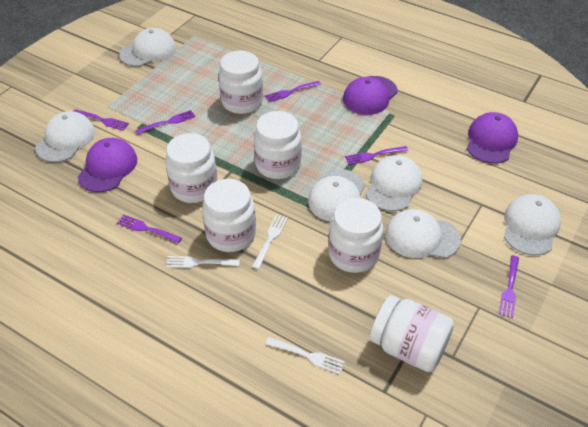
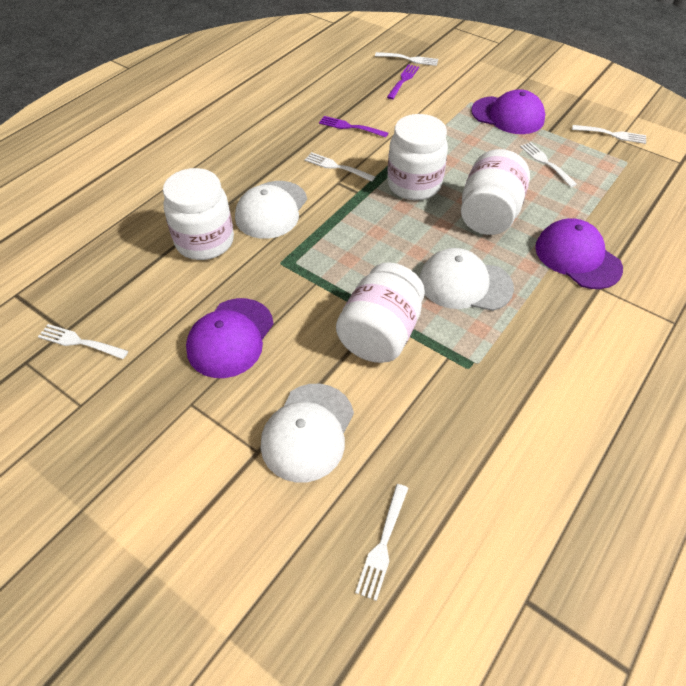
purple fork: 6 -> 2
white cap: 6 -> 3
white fork: 3 -> 6
white jar: 6 -> 4

